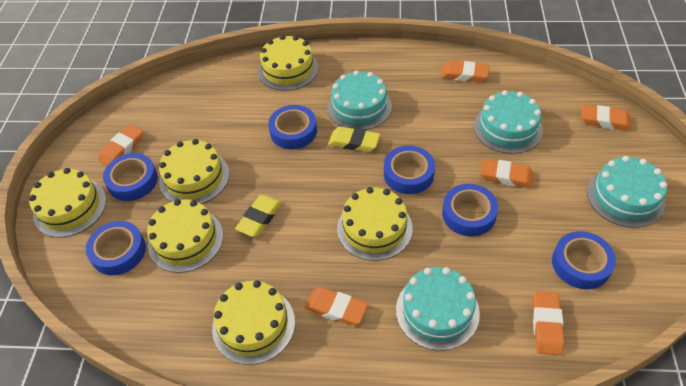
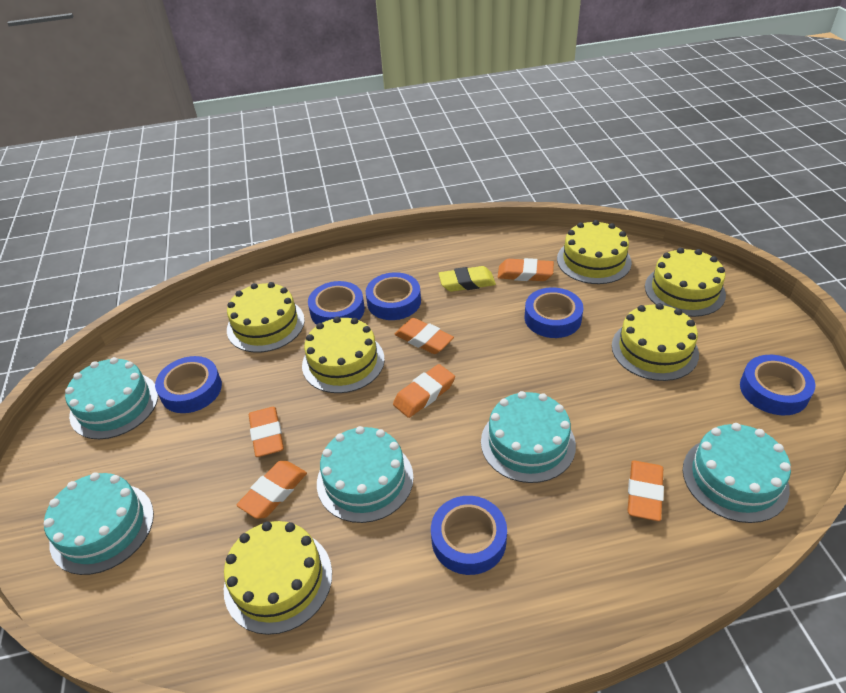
turquoise cake: 4 -> 5
yellow eraser: 2 -> 1

